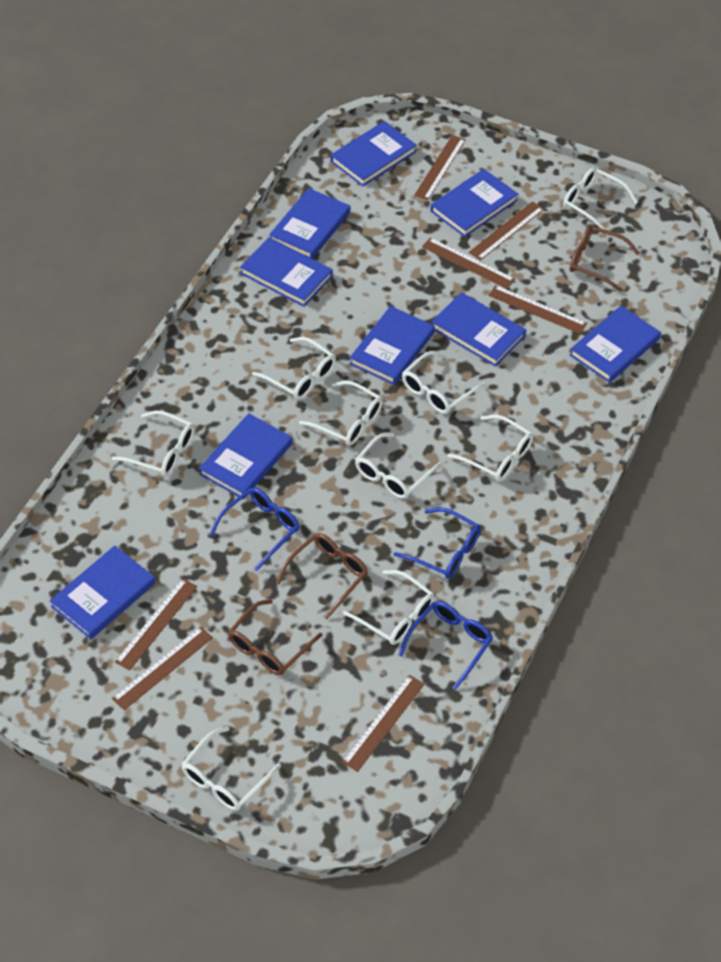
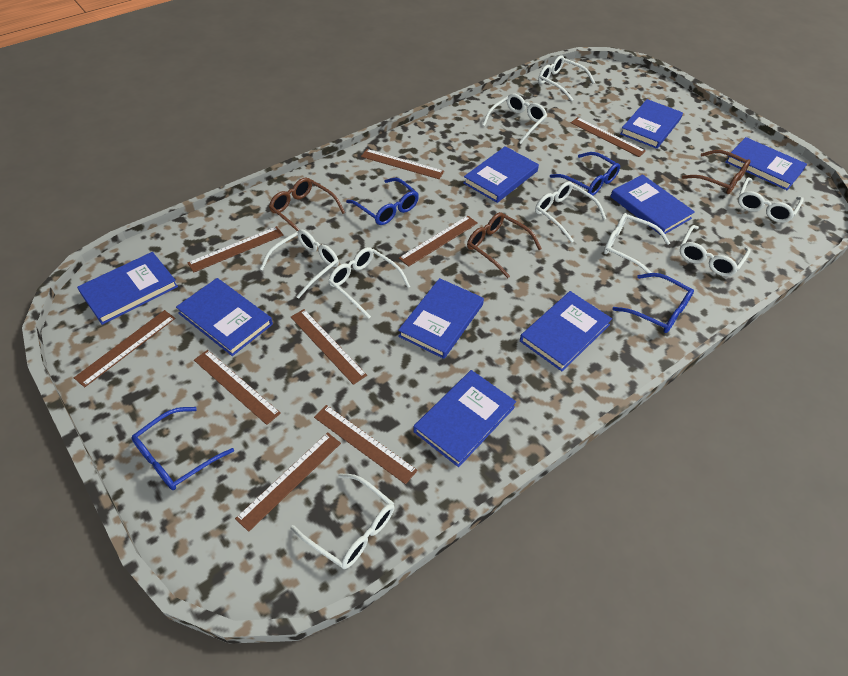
blue glasses: 3 -> 4
brown ruler: 7 -> 9

